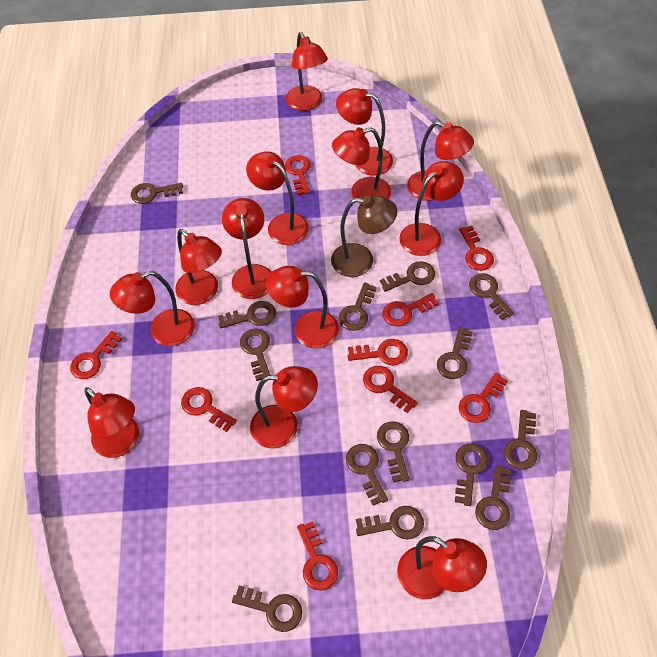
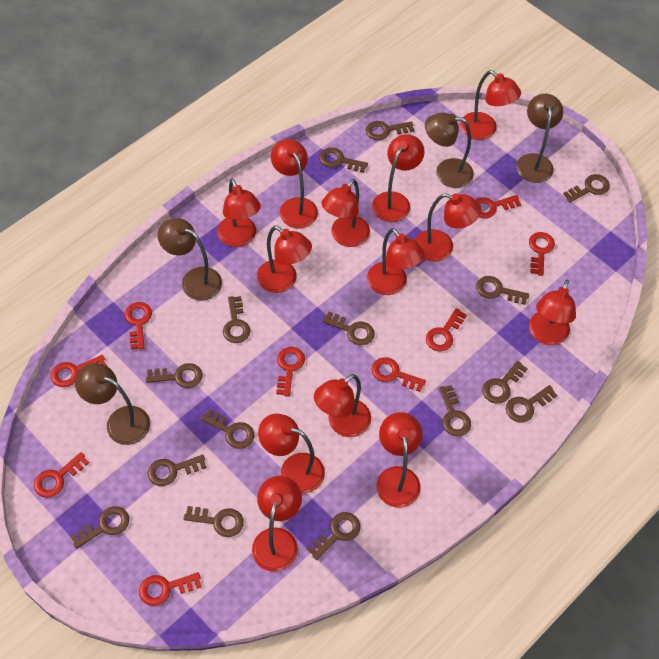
brown key: 14 -> 15
brown lamp: 1 -> 4

